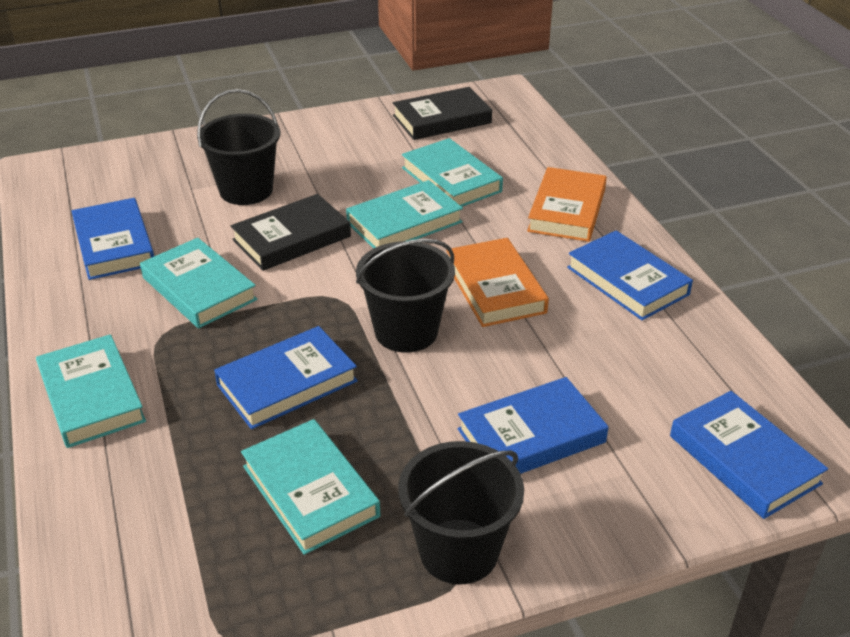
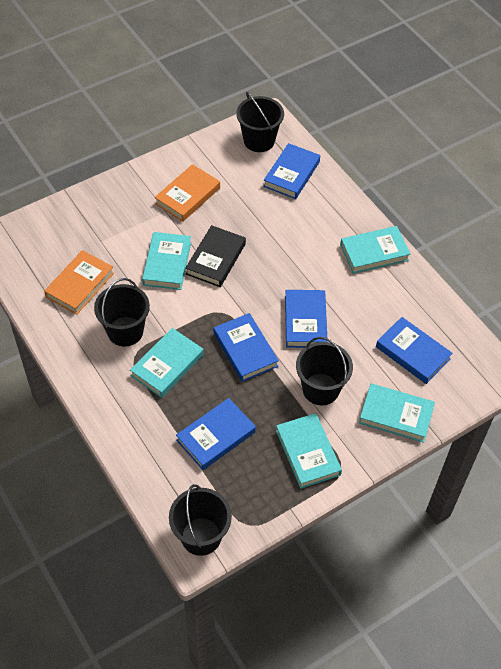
black book: 2 -> 1
black bucket: 3 -> 4

